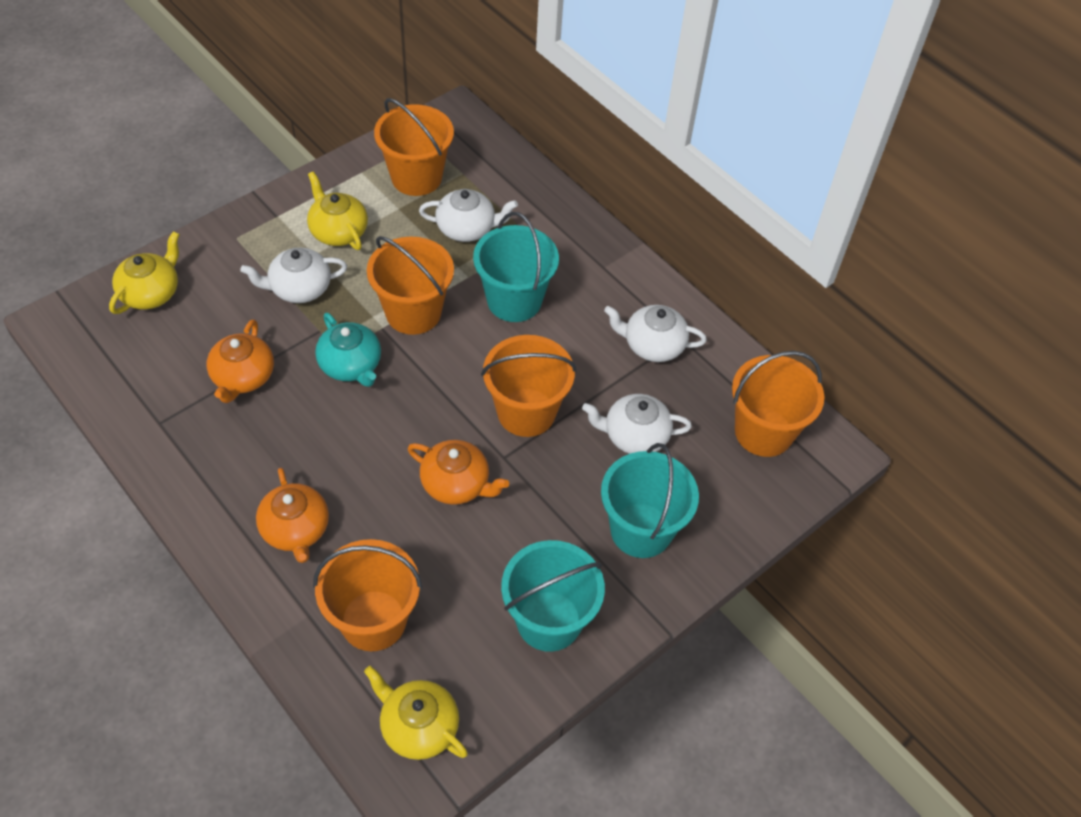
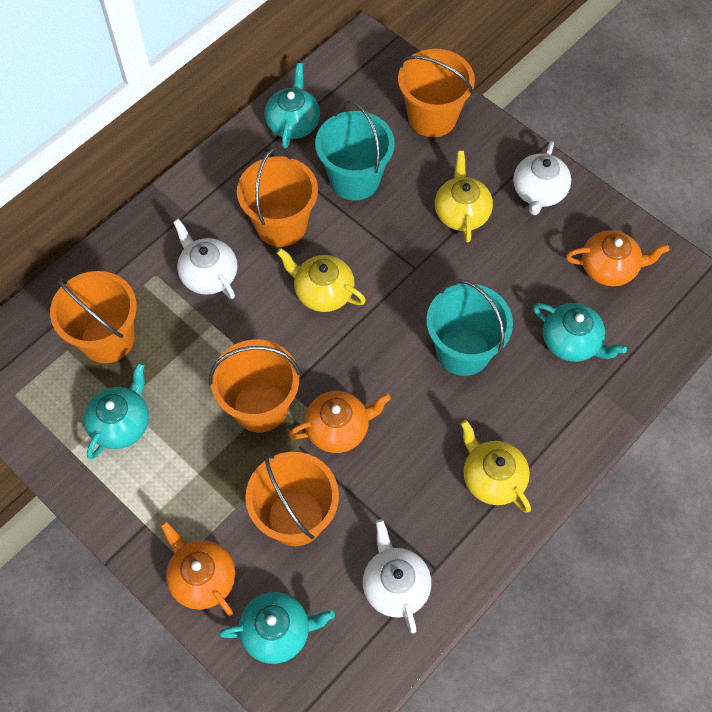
turquoise bucket: 3 -> 2
turquoise teapot: 1 -> 4
white teapot: 4 -> 3

